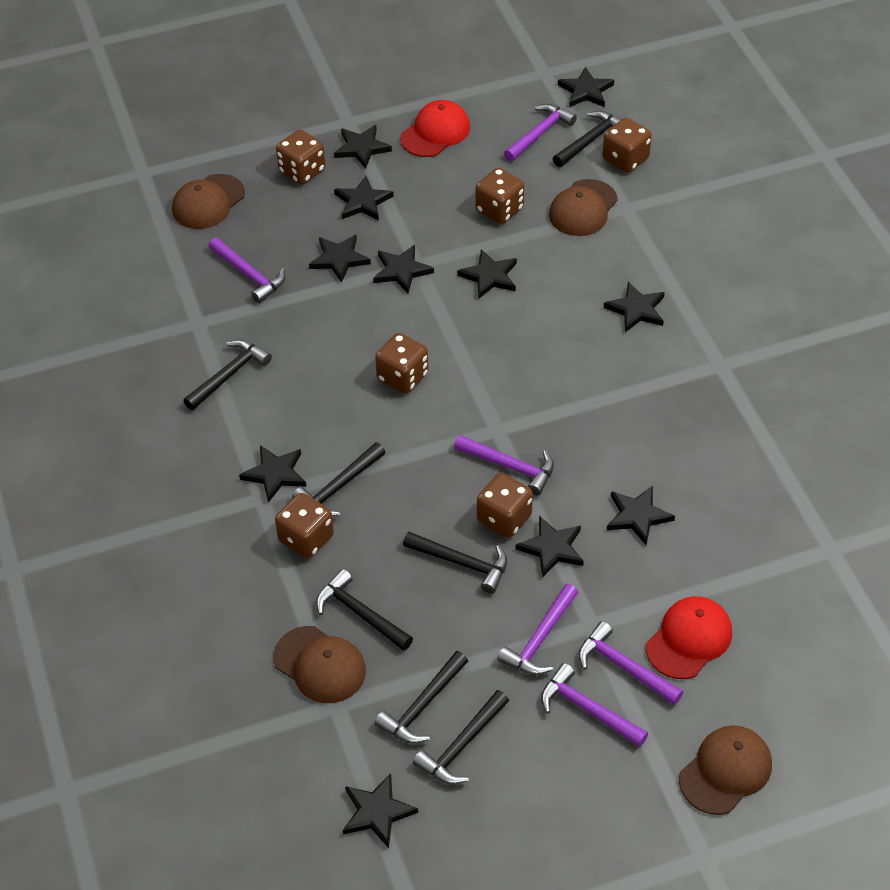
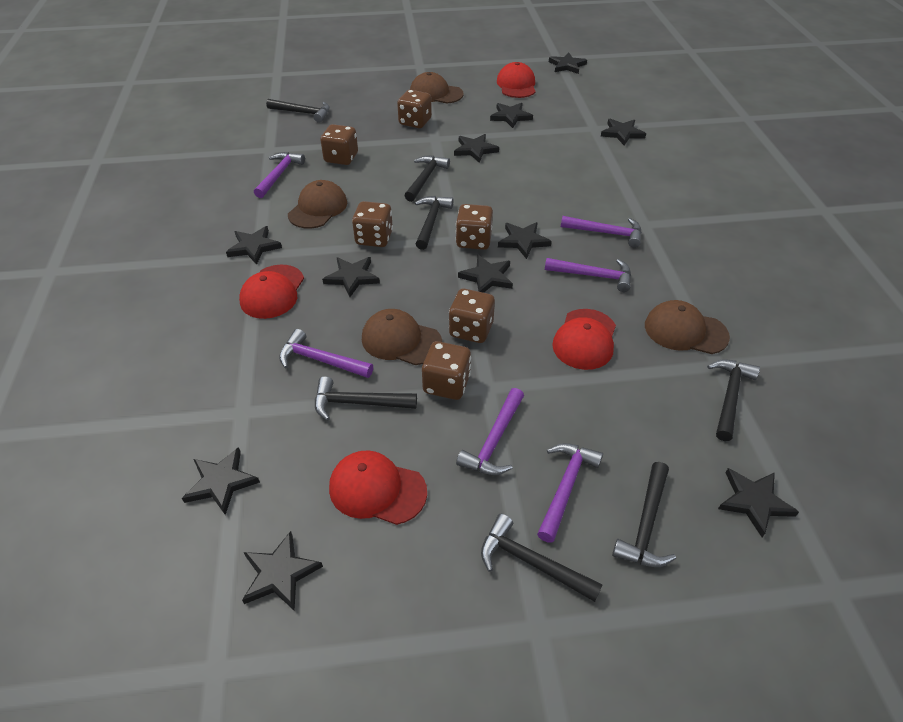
red cap: 2 -> 4

